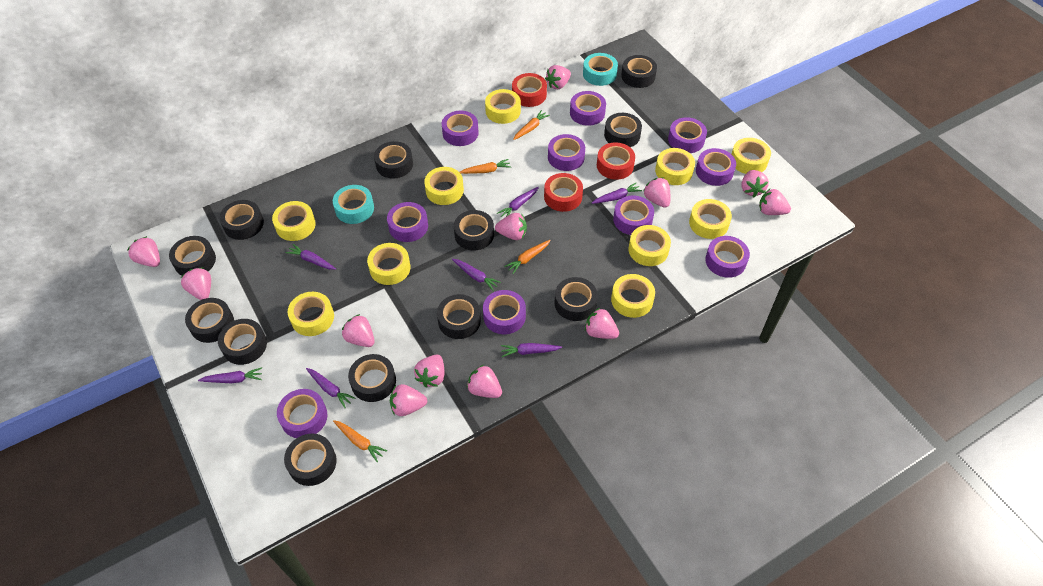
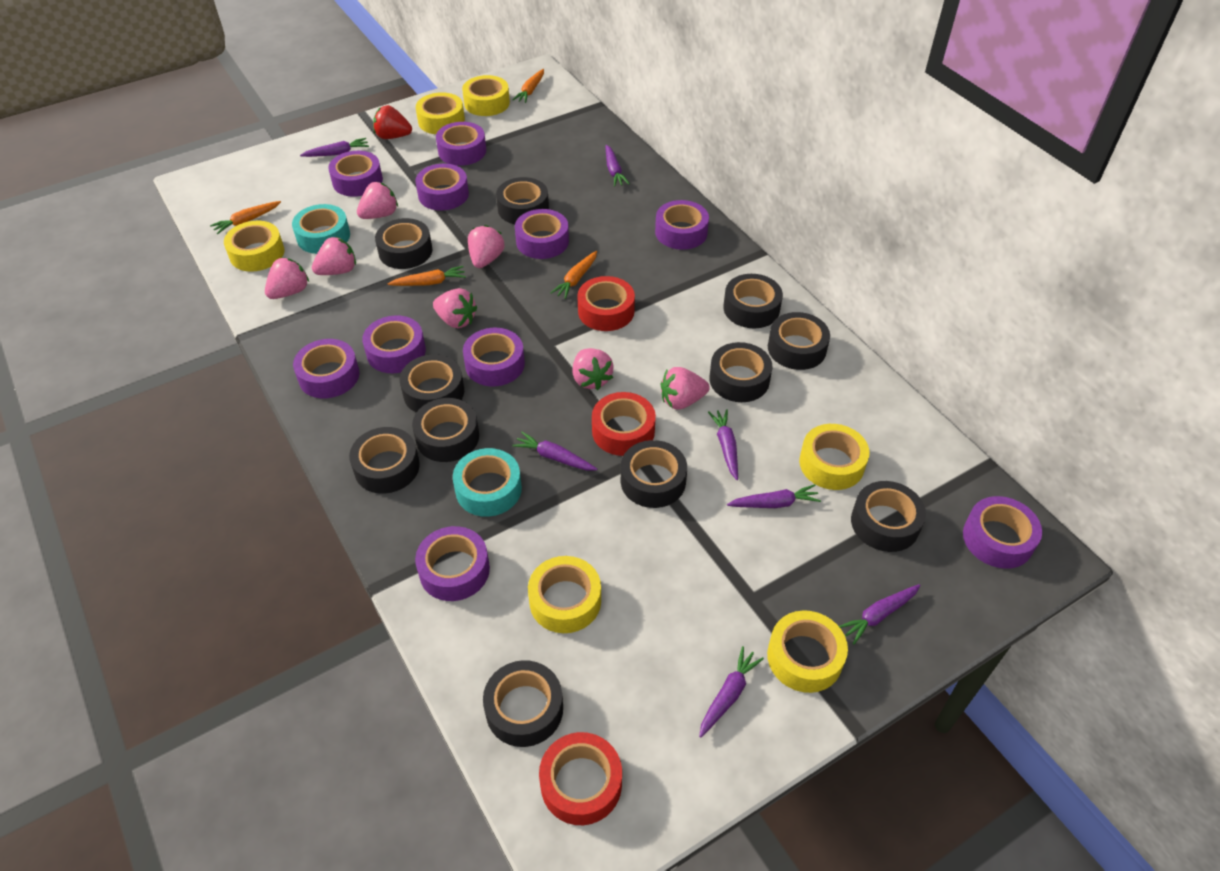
black tape: 12 -> 11
pink strawberry: 12 -> 7
red strawberry: 0 -> 1
yellow tape: 10 -> 6

